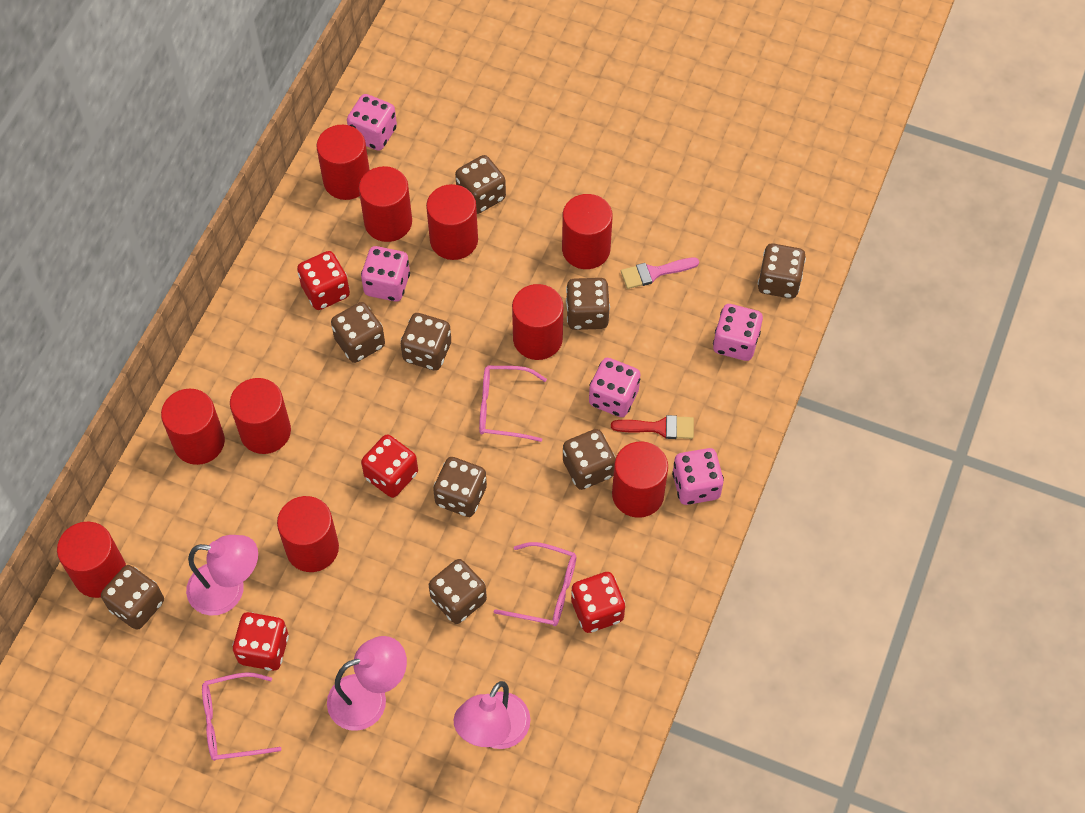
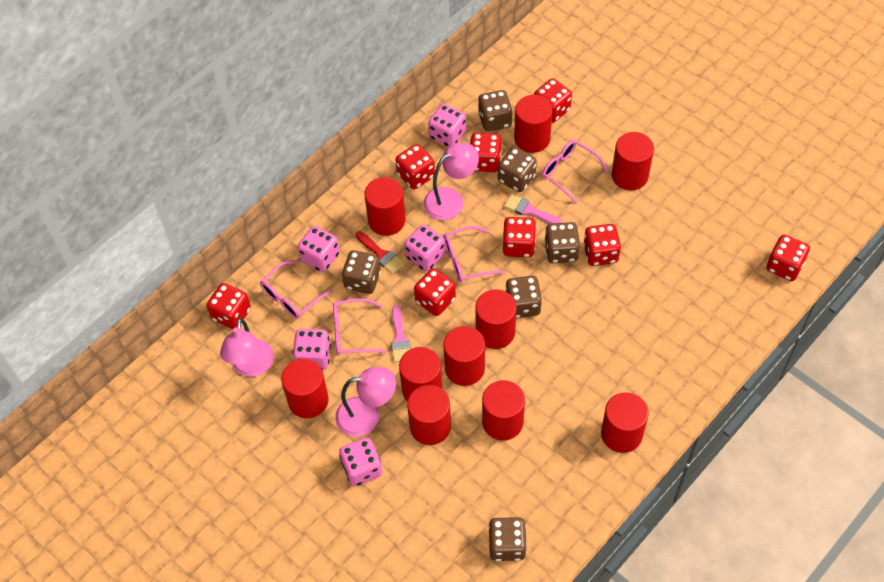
brown dice: 9 -> 6
pink brush: 1 -> 2
pink glasses: 3 -> 4
red dice: 4 -> 8

